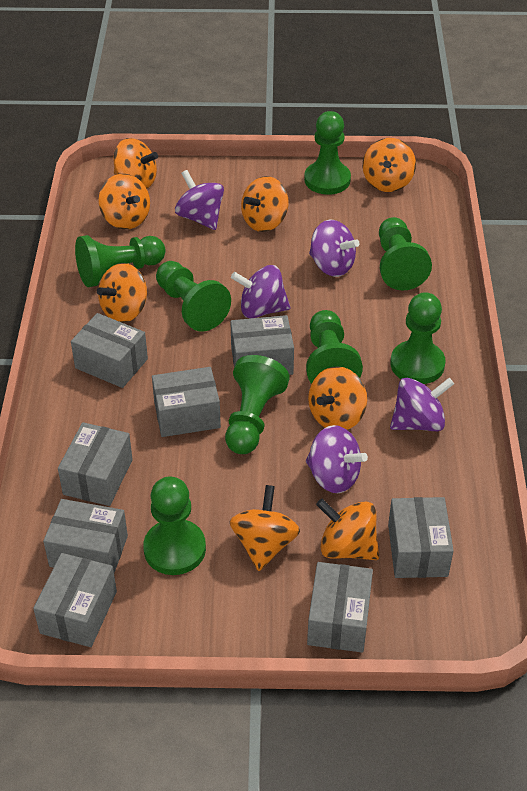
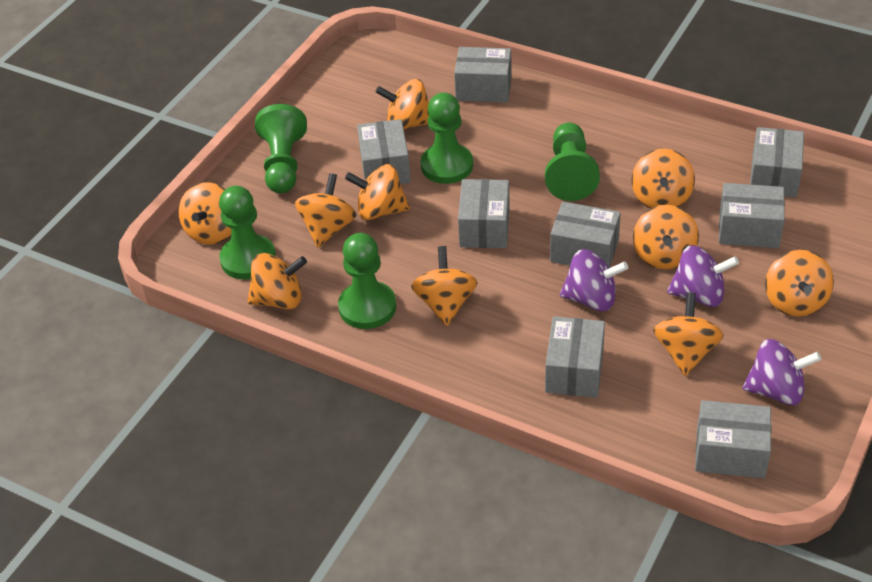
green pawn: 8 -> 5
orange spinning top: 8 -> 10
purple spinning top: 5 -> 3

